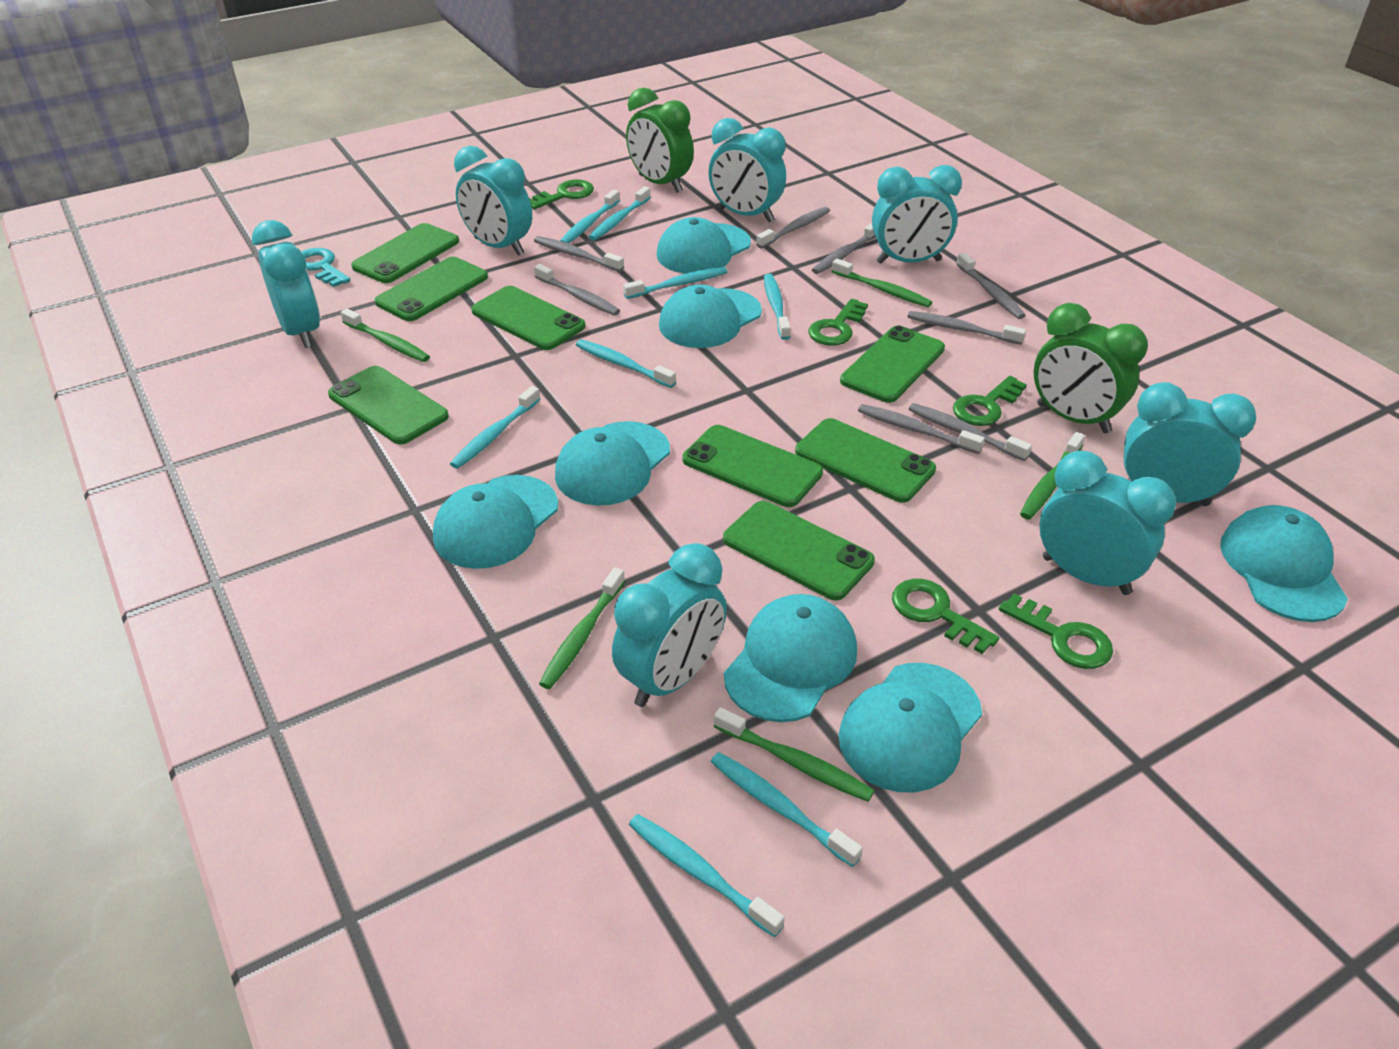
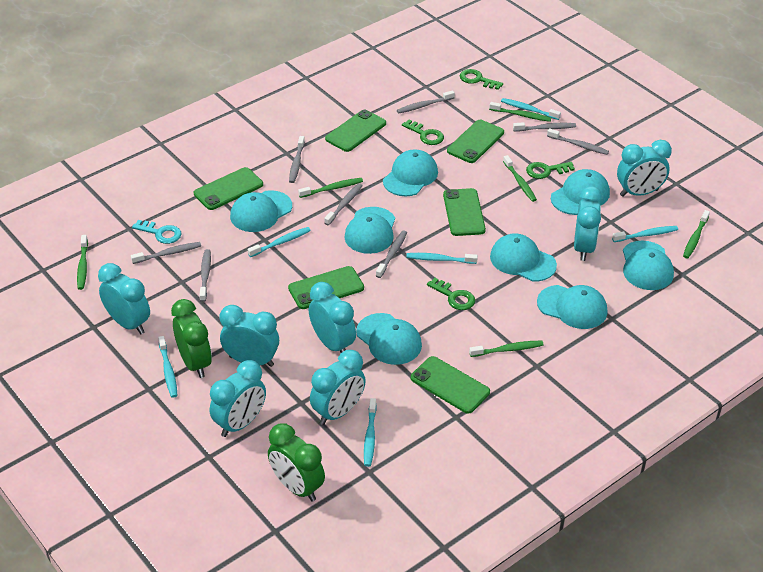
green key: 5 -> 4
green phone: 8 -> 6
green toothbrush: 5 -> 6
turquoise cap: 7 -> 8
turquoise toothbrush: 8 -> 6

